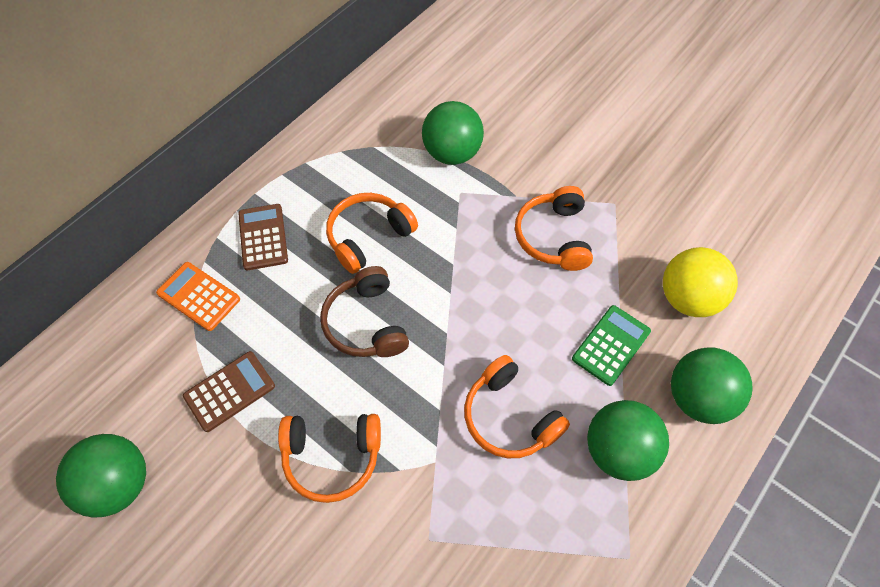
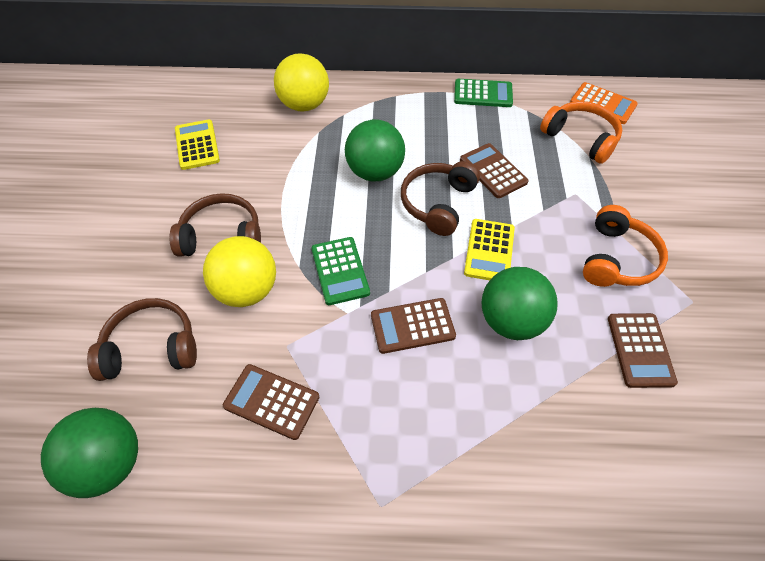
brown calculator: 2 -> 4
brown headphones: 1 -> 3
green ball: 4 -> 3
green calculator: 1 -> 2
orange headphones: 4 -> 2
yellow ball: 1 -> 2
yellow calculator: 0 -> 2

